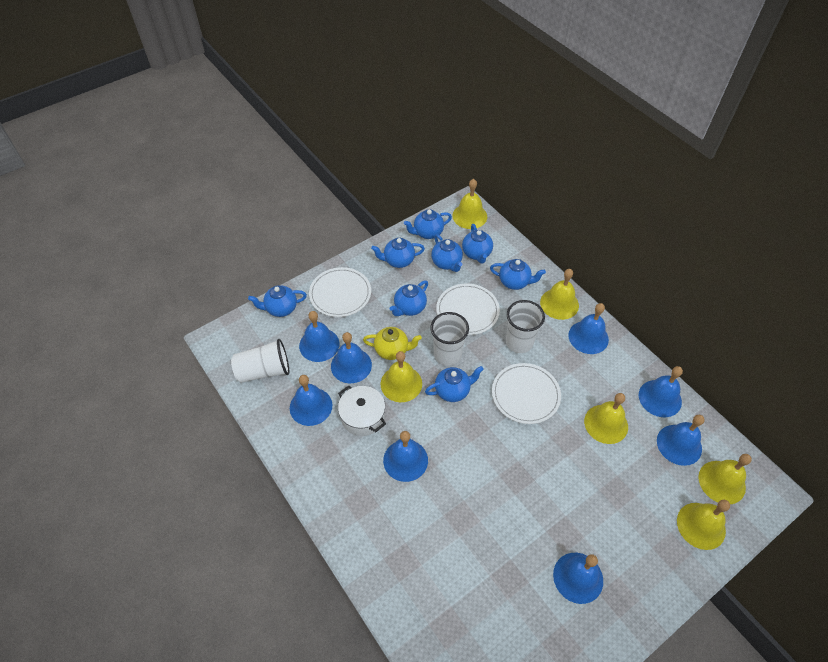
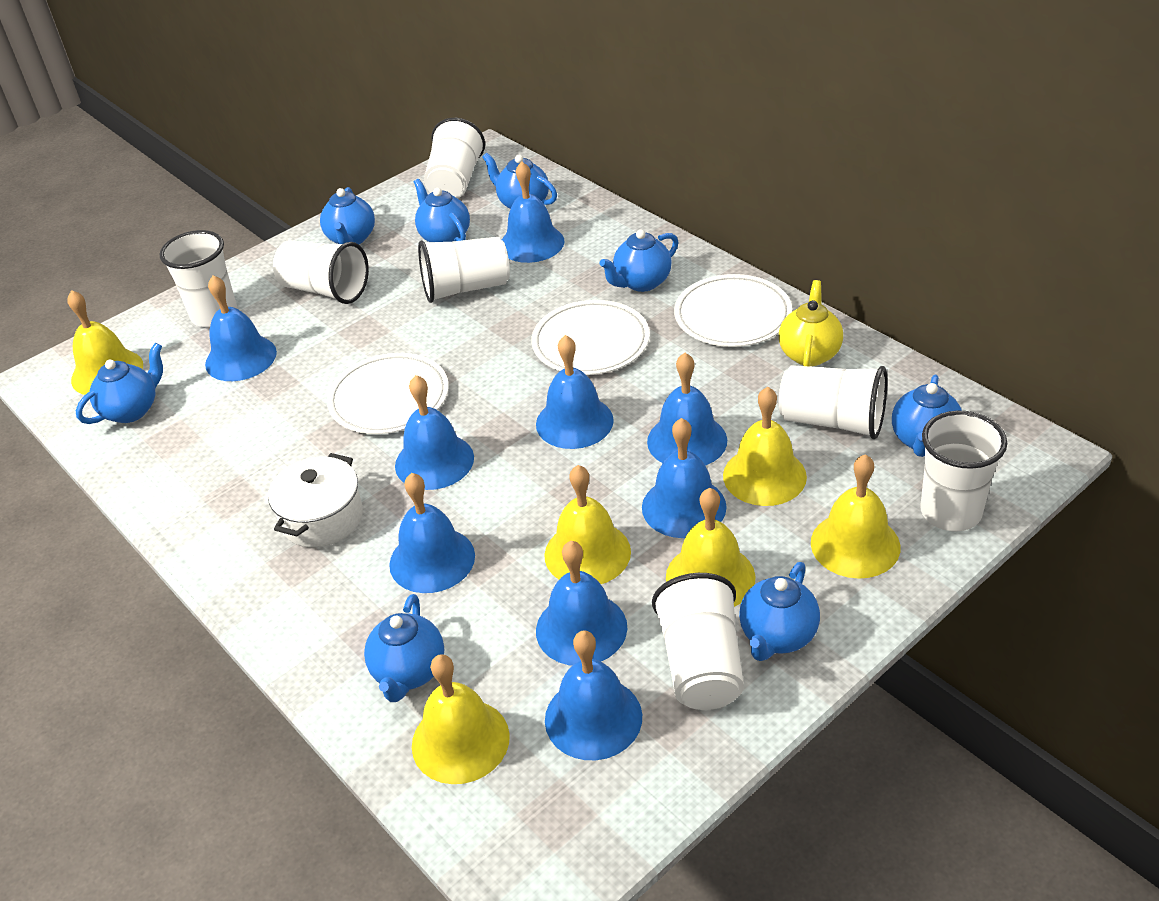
blue bell: 8 -> 9
white cup: 3 -> 7

